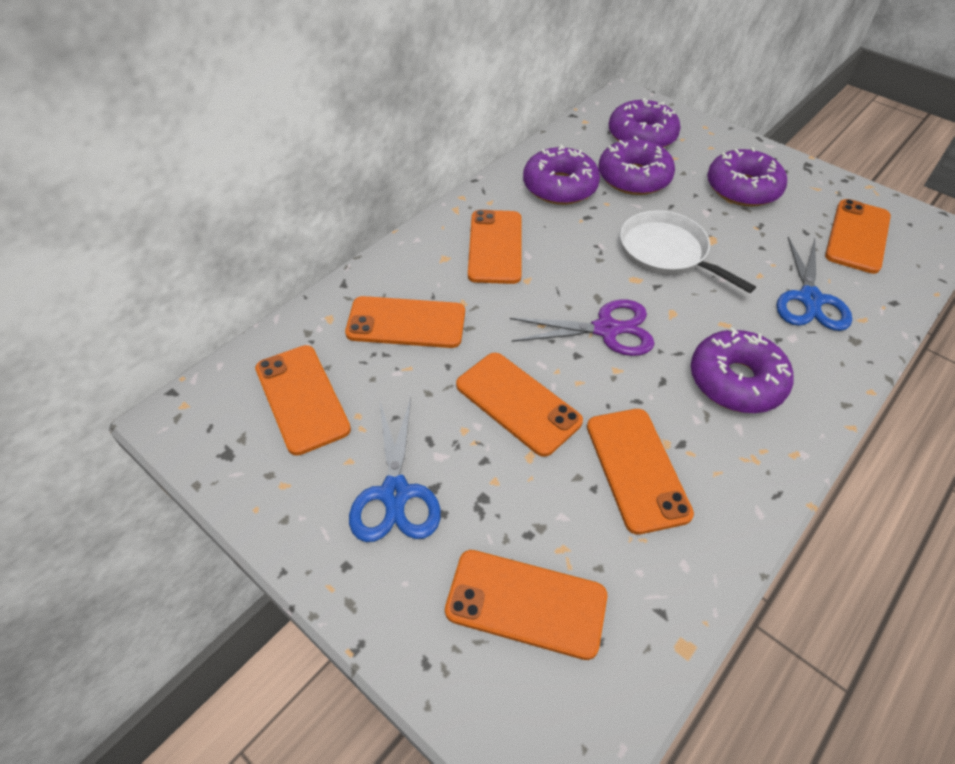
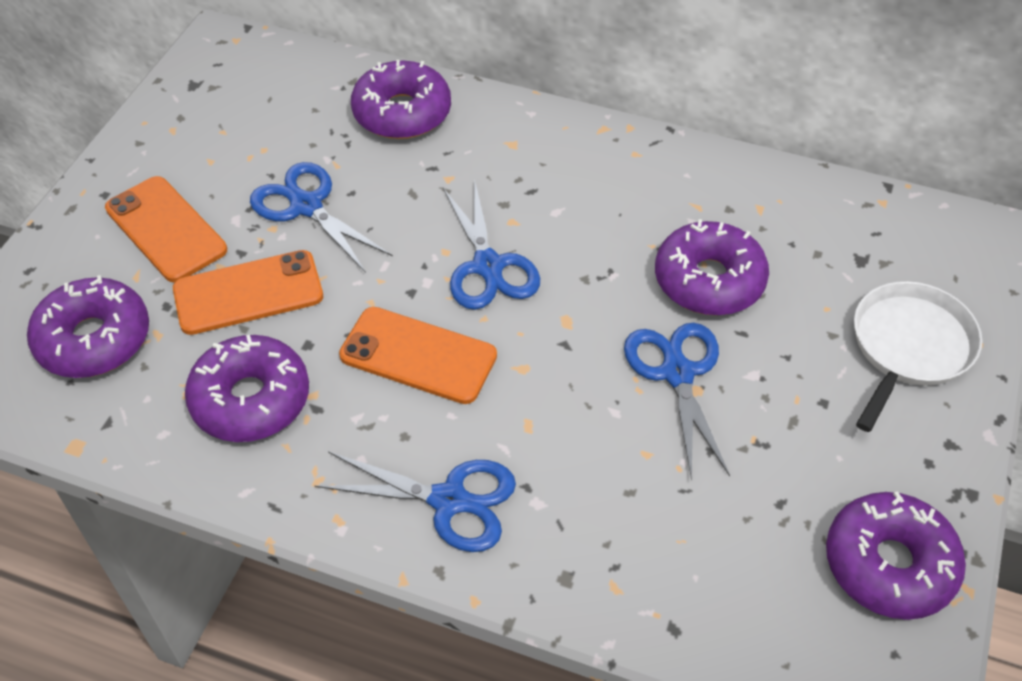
blue scissors: 2 -> 4
orange phone: 7 -> 3
purple scissors: 1 -> 0

